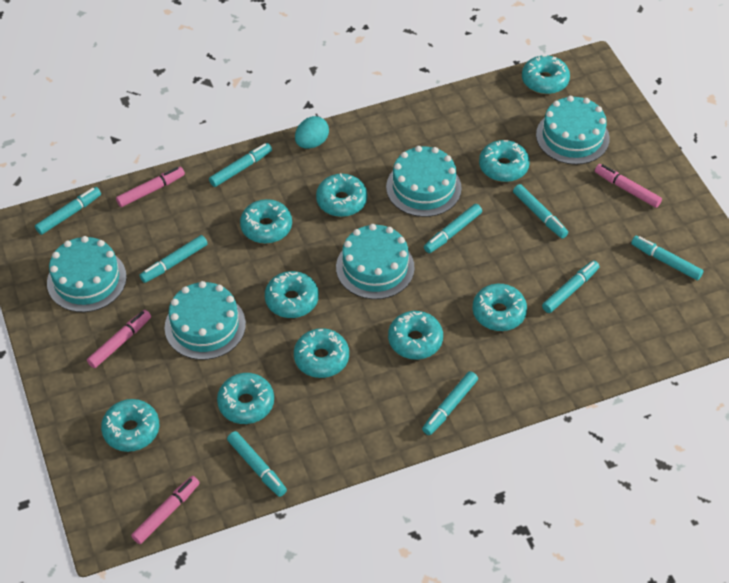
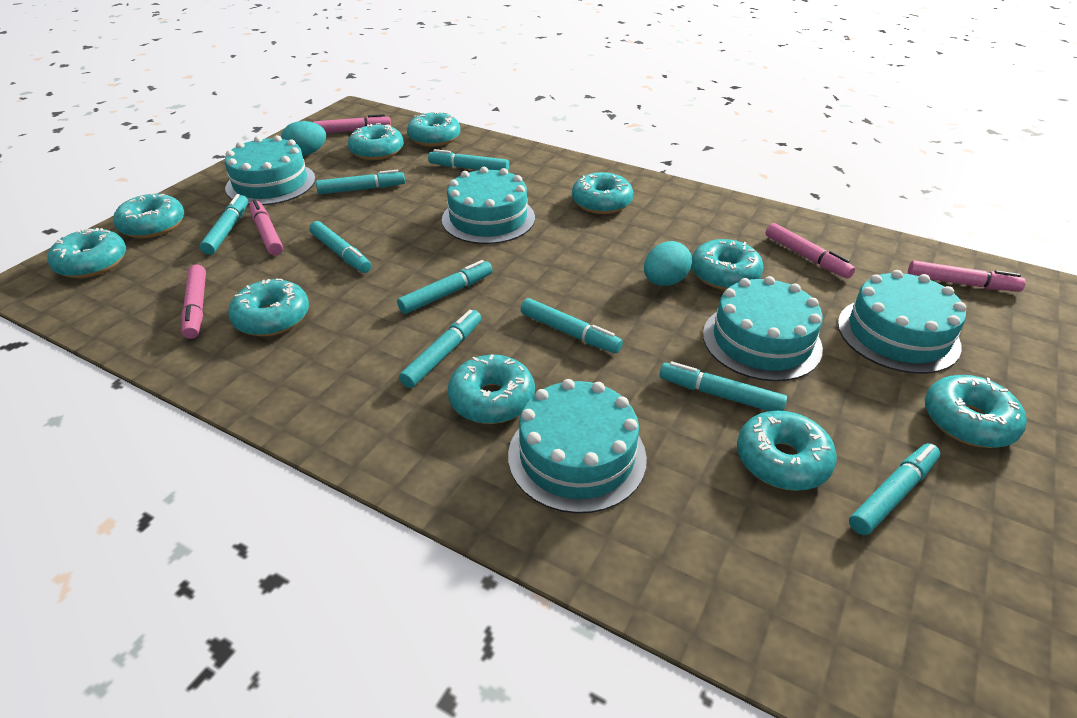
pink marker: 4 -> 5
turquoise egg: 1 -> 2

